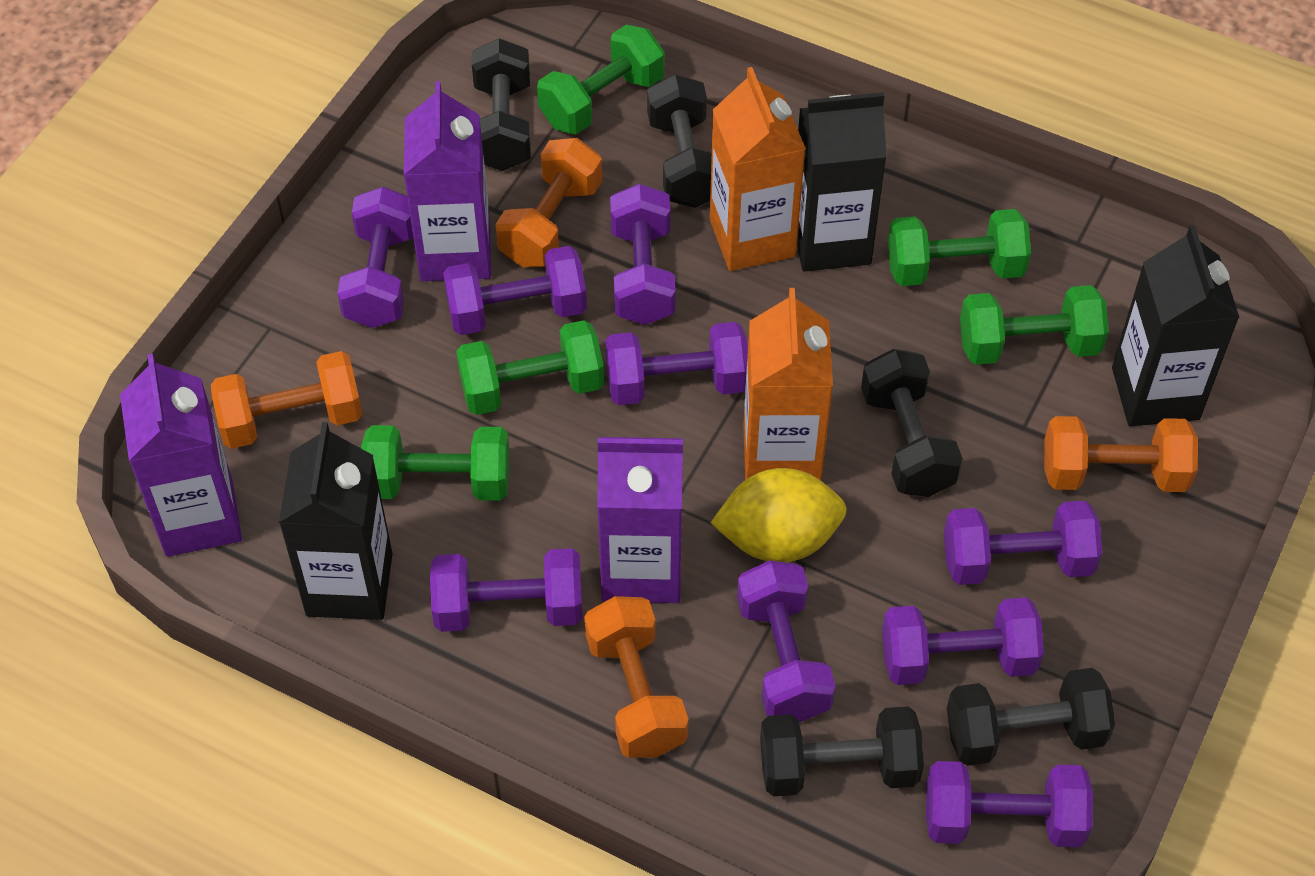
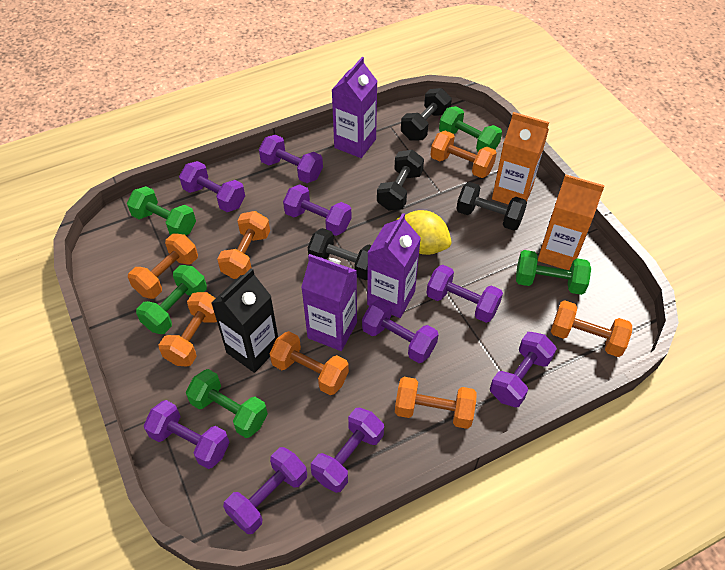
black carton: 3 -> 1
black dumbbell: 5 -> 4
orange dumbbell: 4 -> 7

